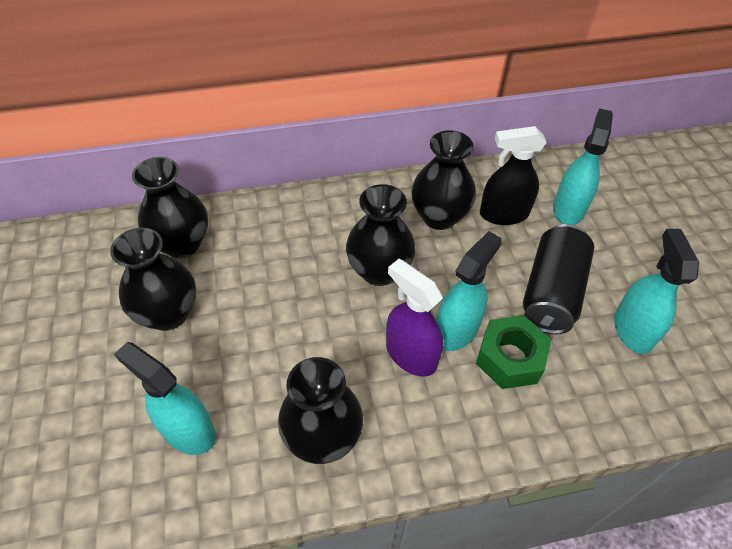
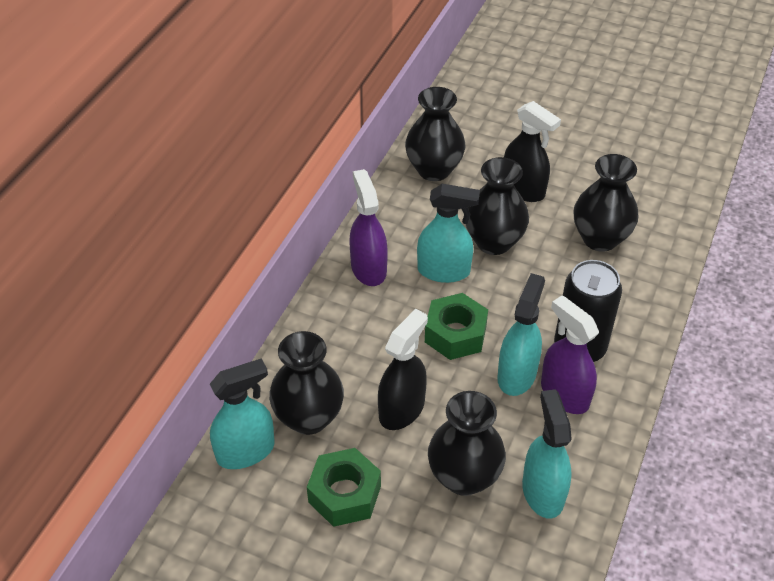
black spray bottle: 1 -> 2
green nut: 1 -> 2
purple spray bottle: 1 -> 2

